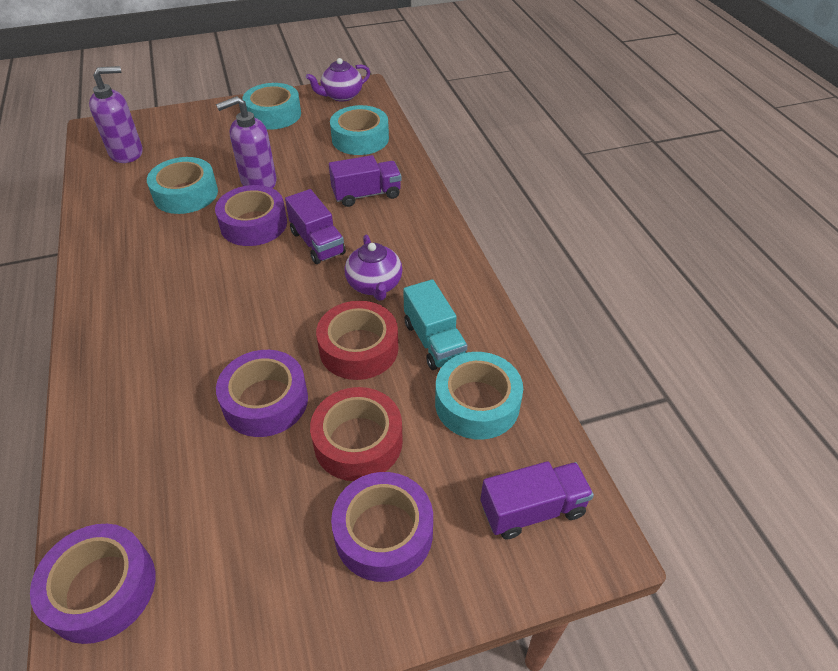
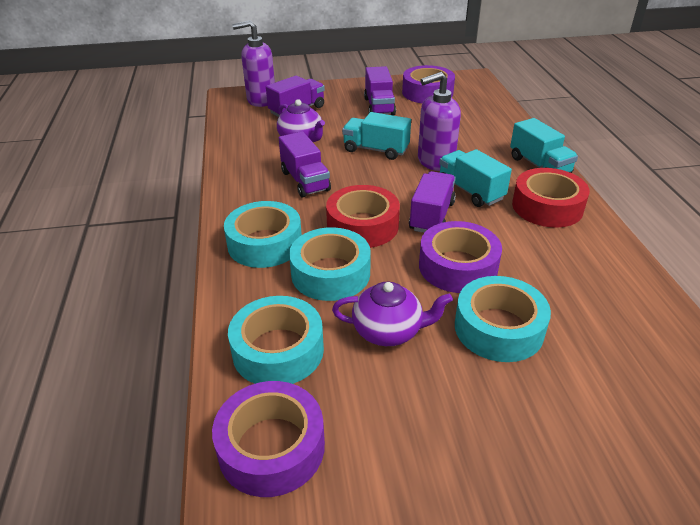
purple tape: 4 -> 3
purple truck: 3 -> 4
turquoise truck: 1 -> 3

